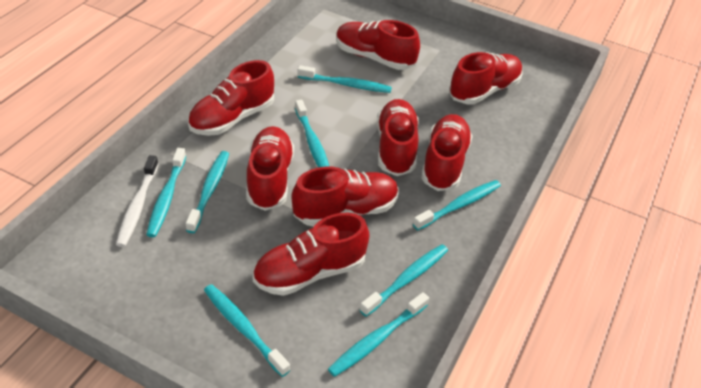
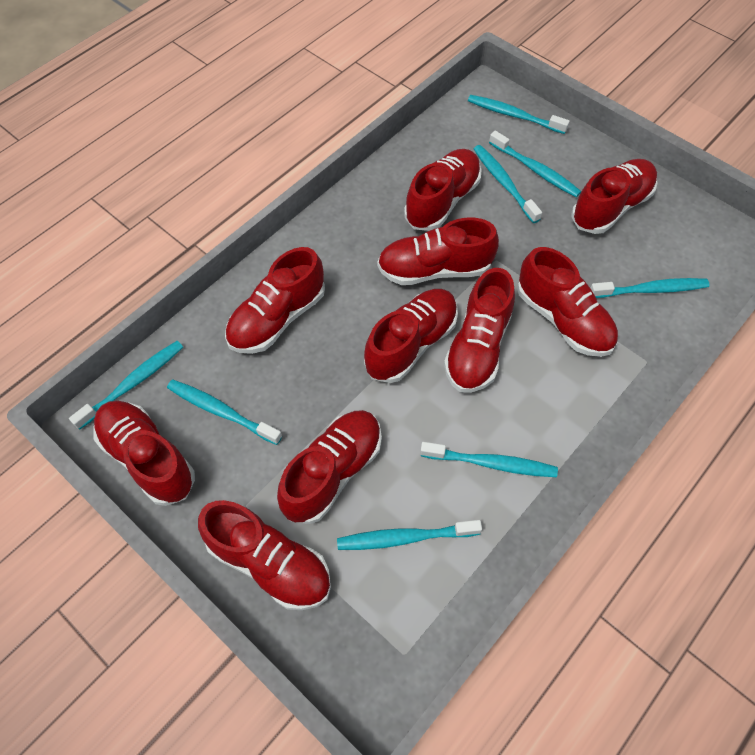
red shoe: 8 -> 10
white toothbrush: 1 -> 0

